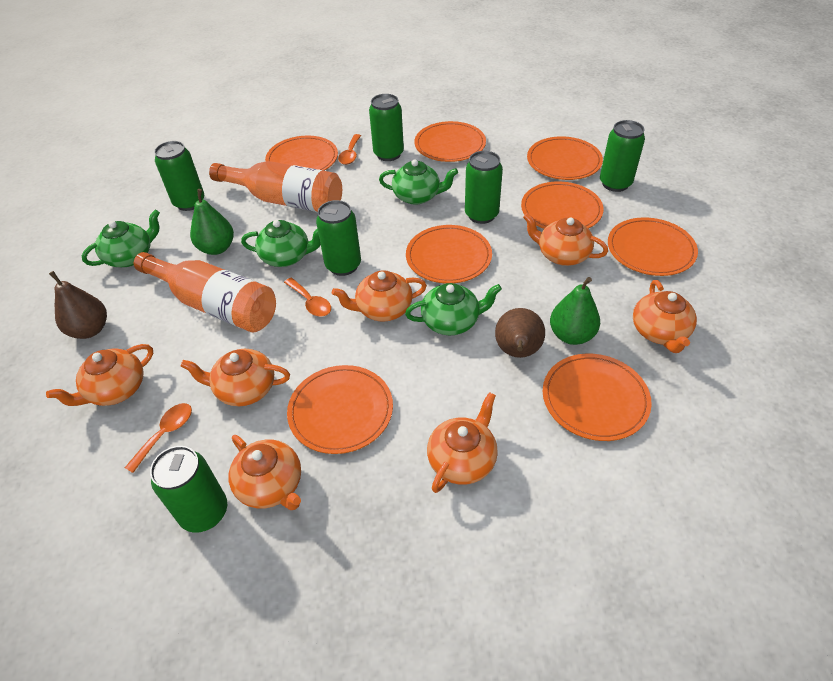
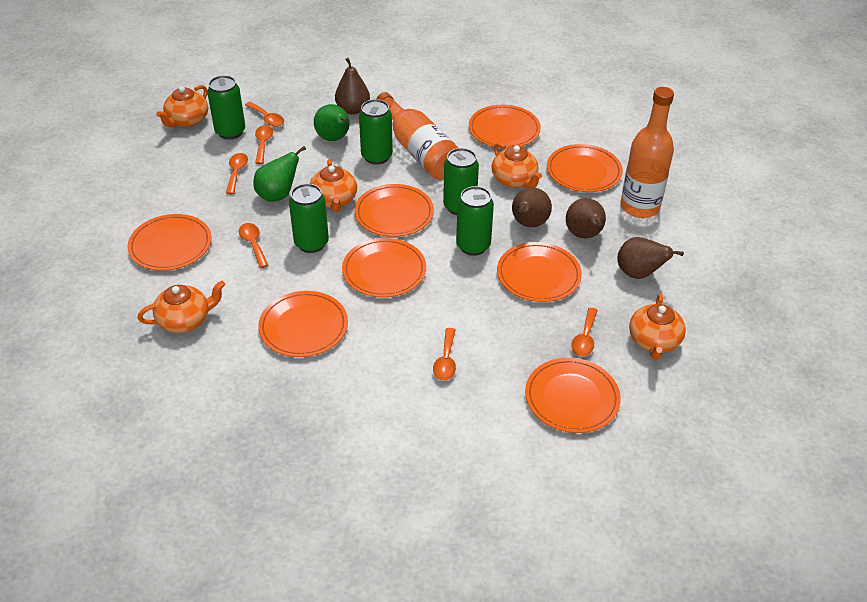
brown pear: 2 -> 4
green can: 6 -> 5
green teapot: 4 -> 0
orange spoon: 3 -> 6
orange teapot: 7 -> 5

